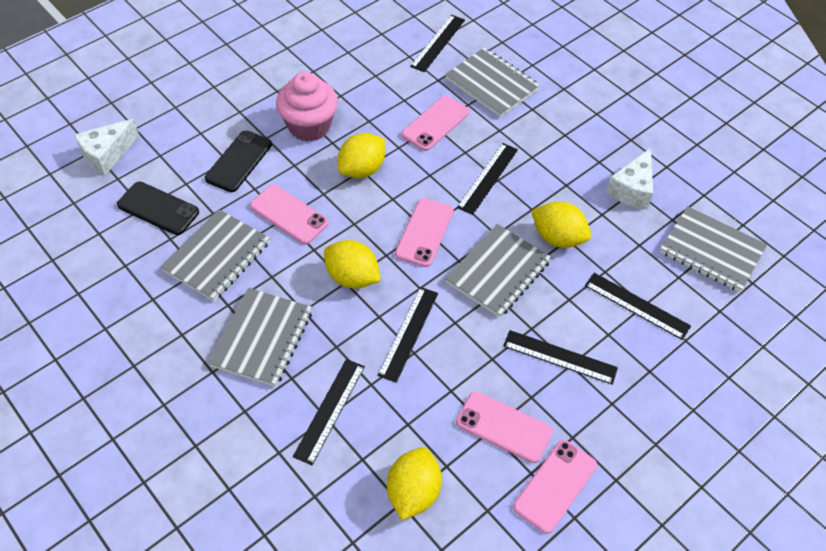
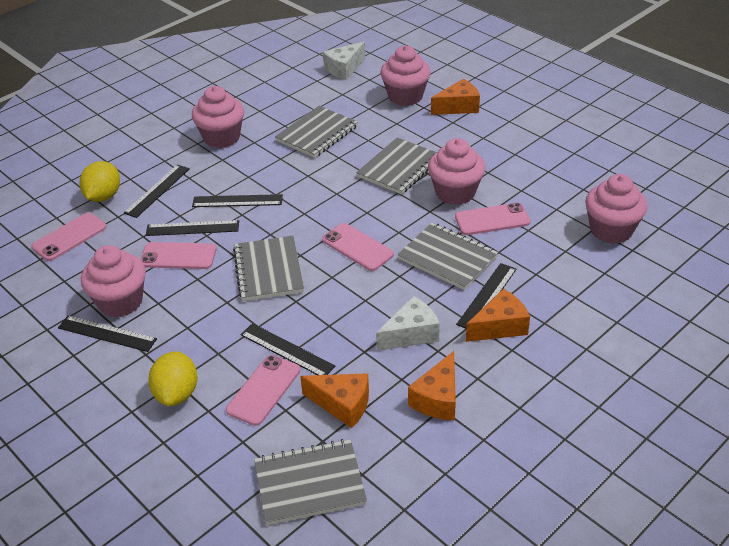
black phone: 2 -> 0
orange cheese: 0 -> 4
pink cupcake: 1 -> 5
yellow lemon: 4 -> 2

